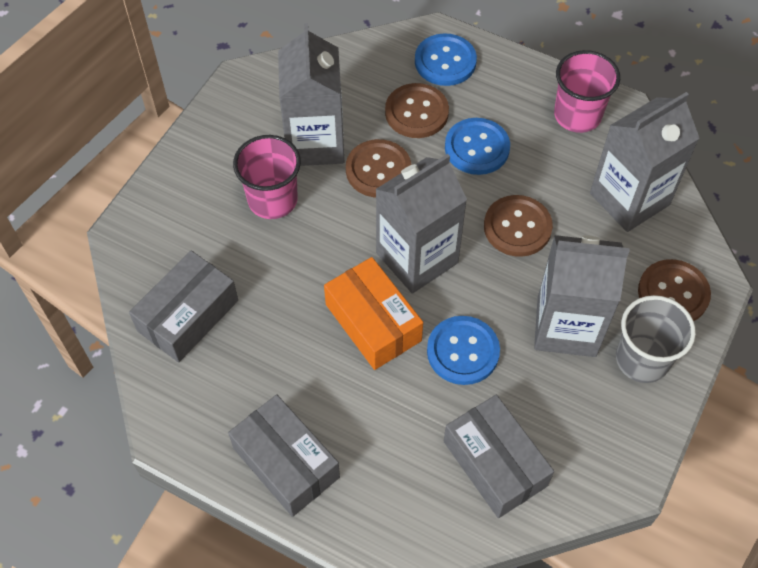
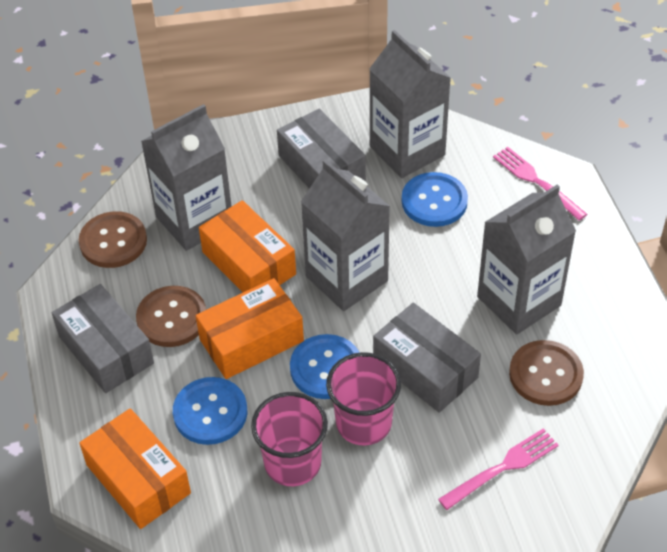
brown button: 4 -> 3
grey cup: 1 -> 0
orange box: 1 -> 3
pink fork: 0 -> 2

